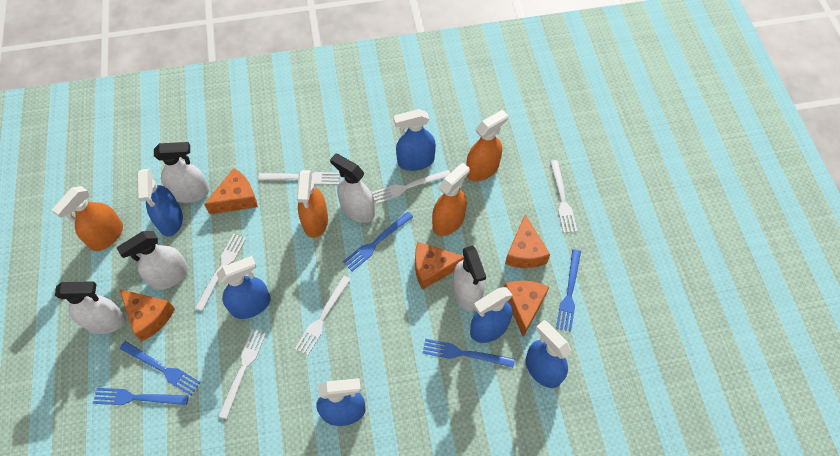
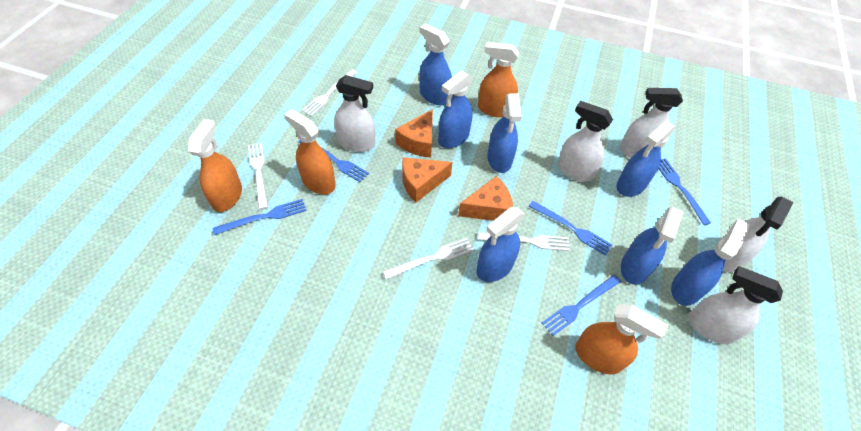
blue spray bottle: 6 -> 7
orange cheese: 5 -> 3
white fork: 6 -> 4

